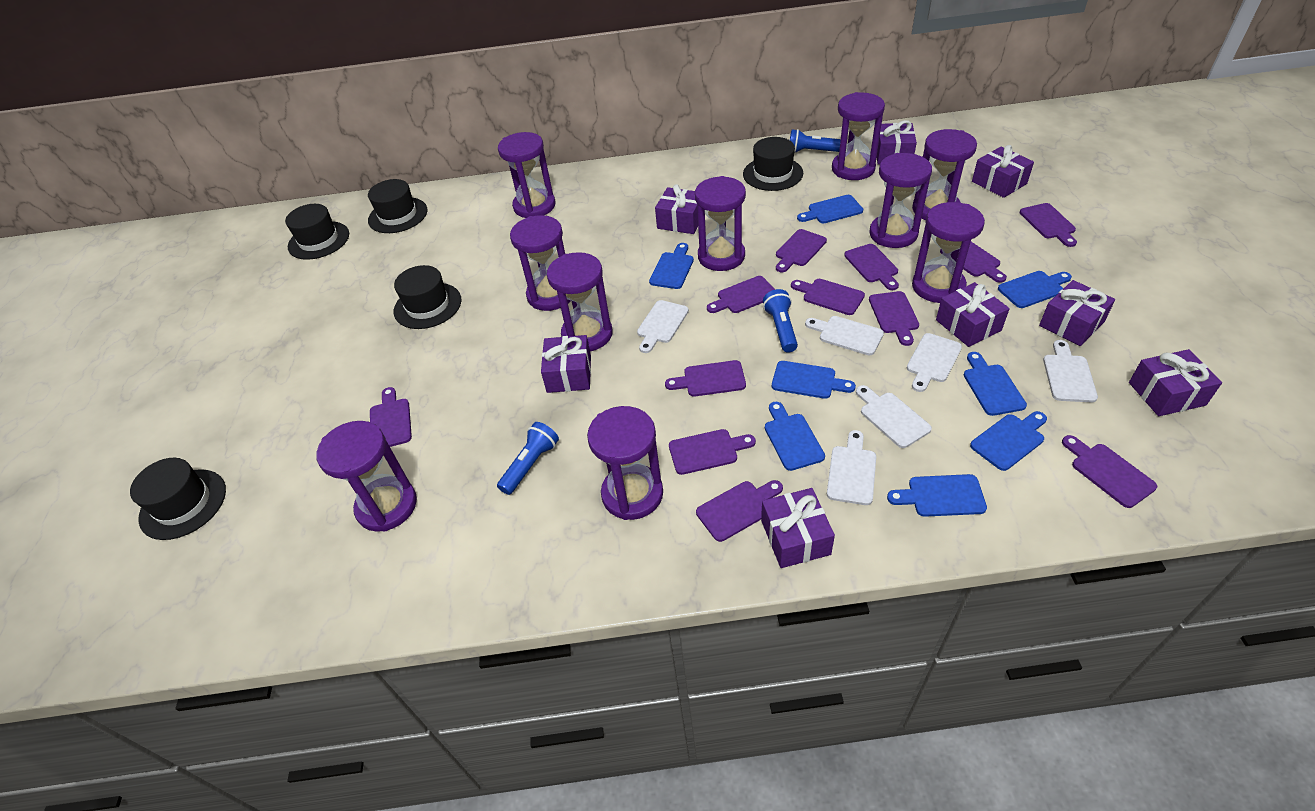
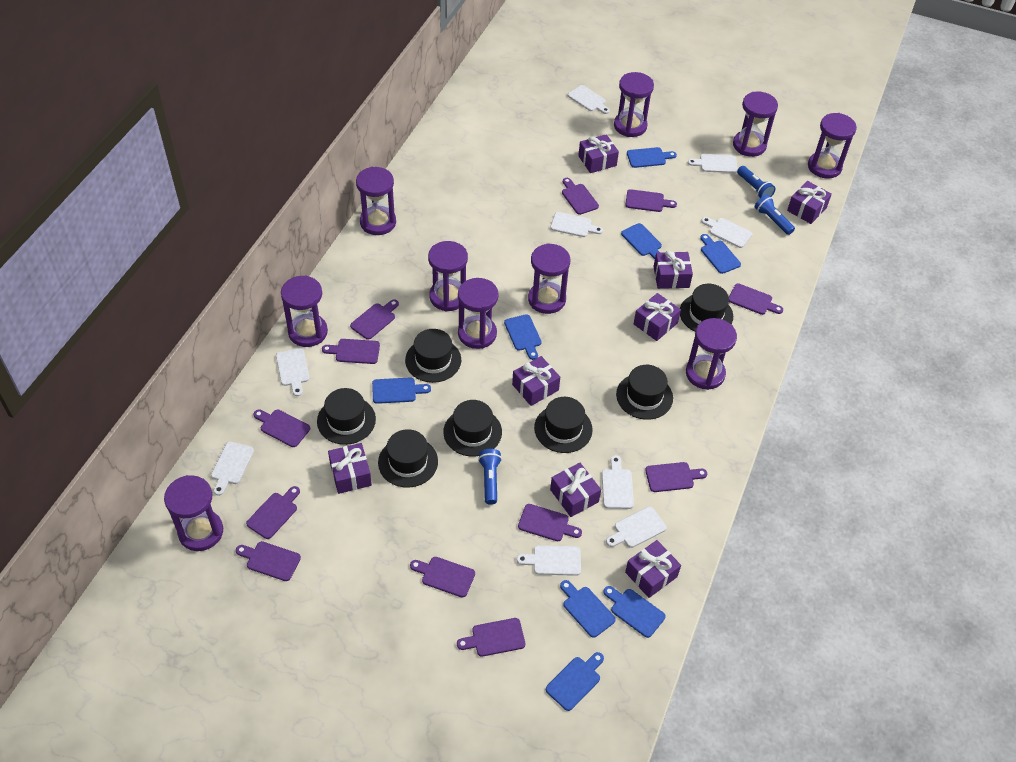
black hat: 5 -> 7
white cutting board: 6 -> 9

